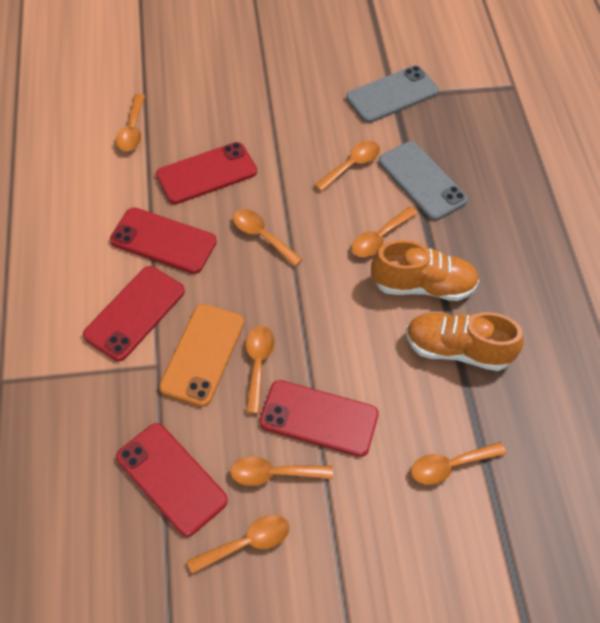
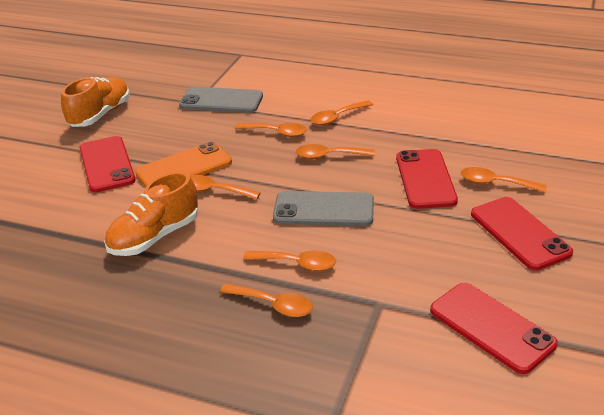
orange spoon: 8 -> 7
red phone: 5 -> 4

